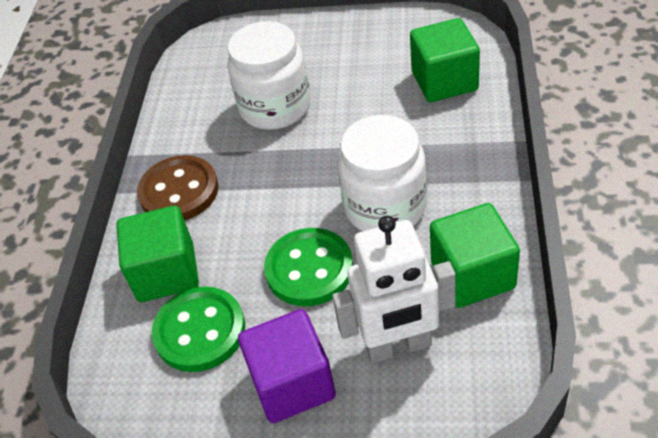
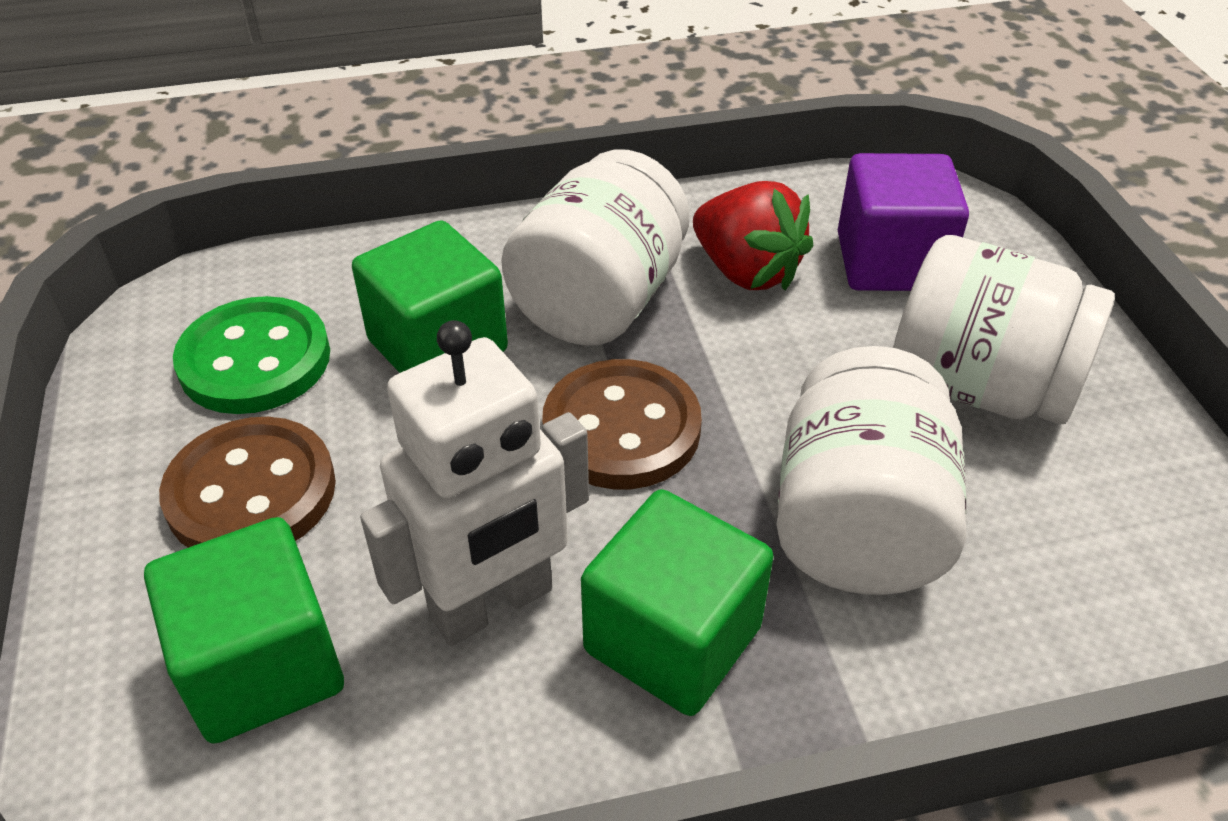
brown button: 1 -> 2
green button: 2 -> 1
red strawberry: 0 -> 1
white jar: 2 -> 3

